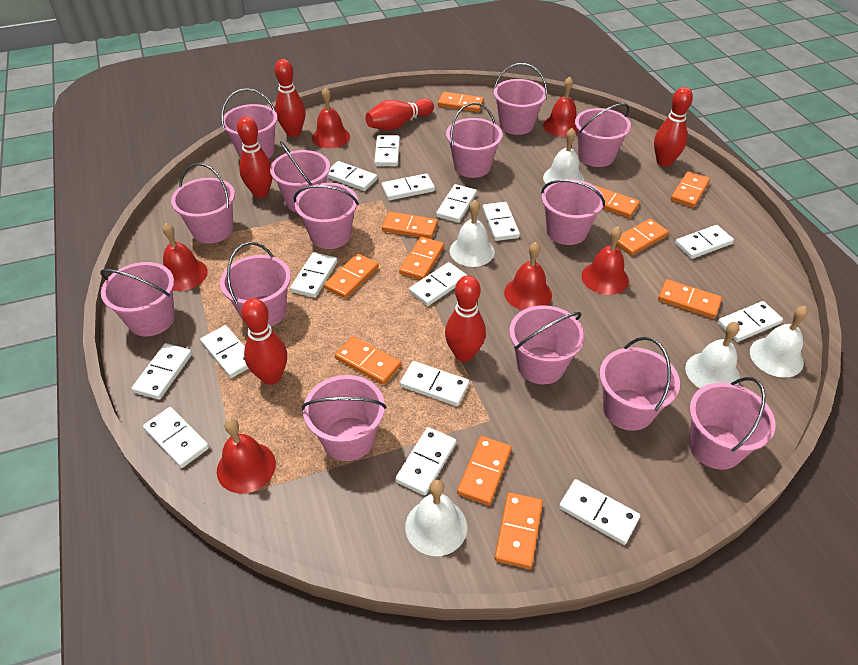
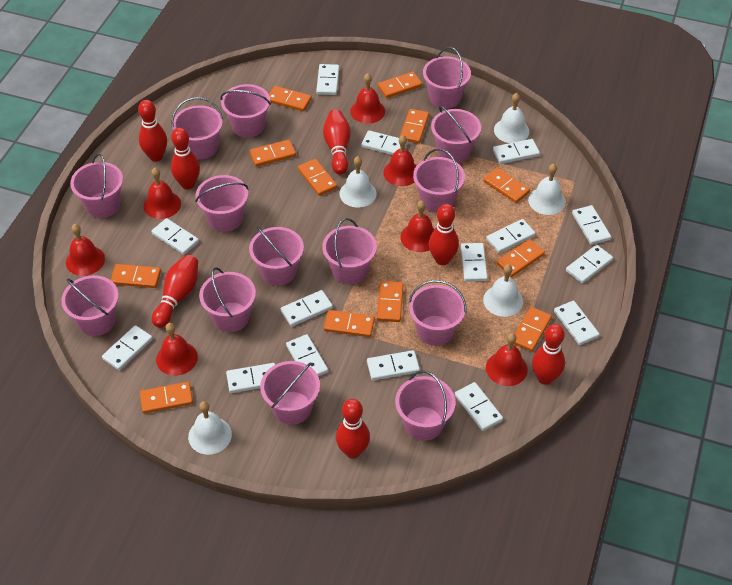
orange domino: 11 -> 12
red bell: 6 -> 7
red bowling pin: 6 -> 7

